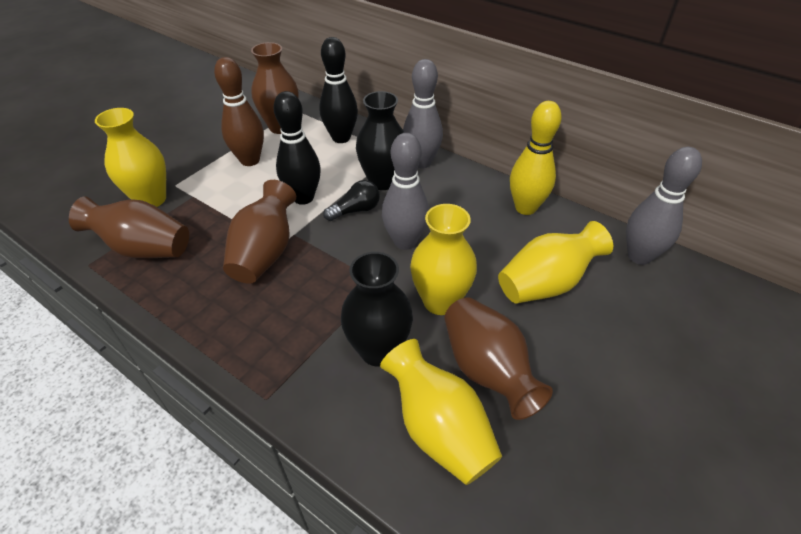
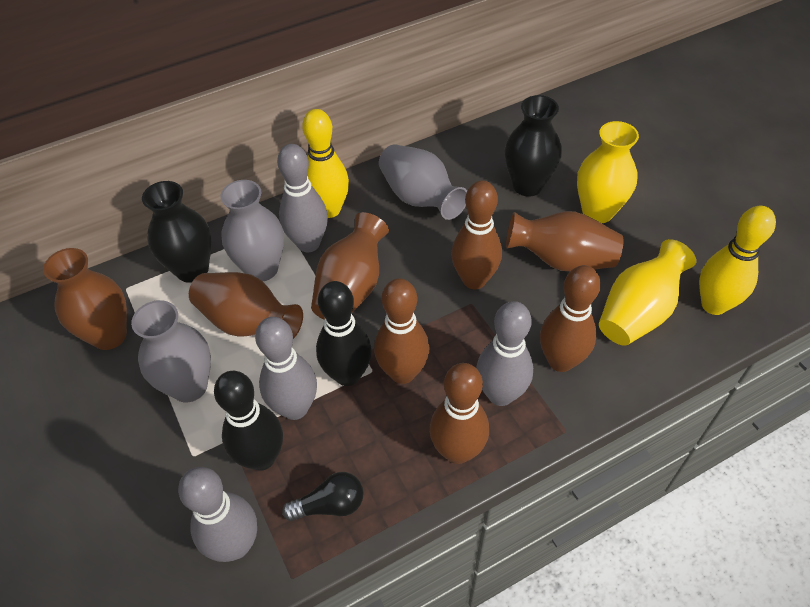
brown bowling pin: 1 -> 4
grey bowling pin: 3 -> 4
grey vase: 0 -> 3
yellow bowling pin: 1 -> 2
yellow vase: 4 -> 2

